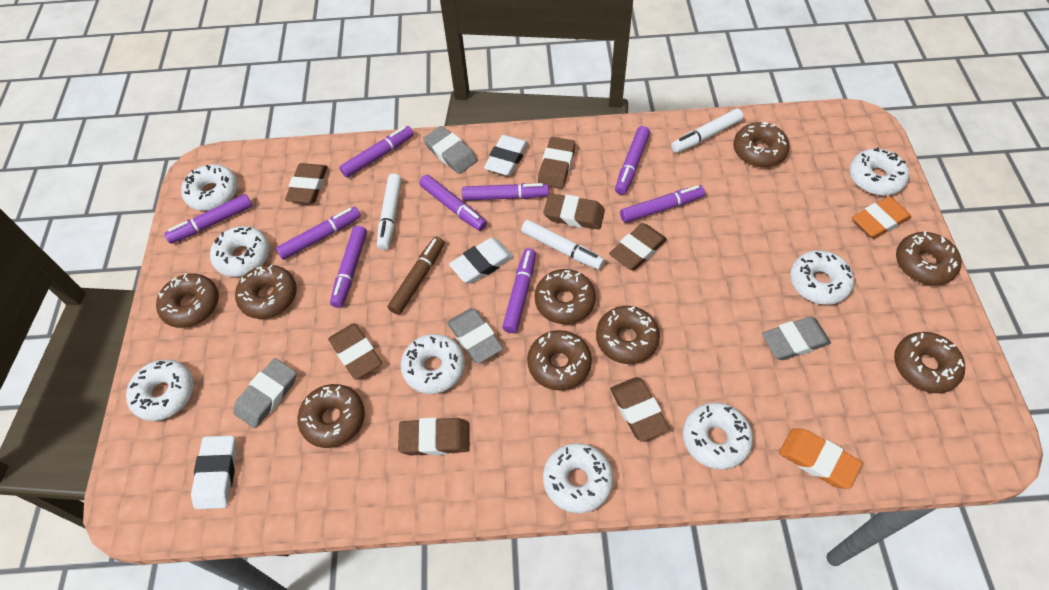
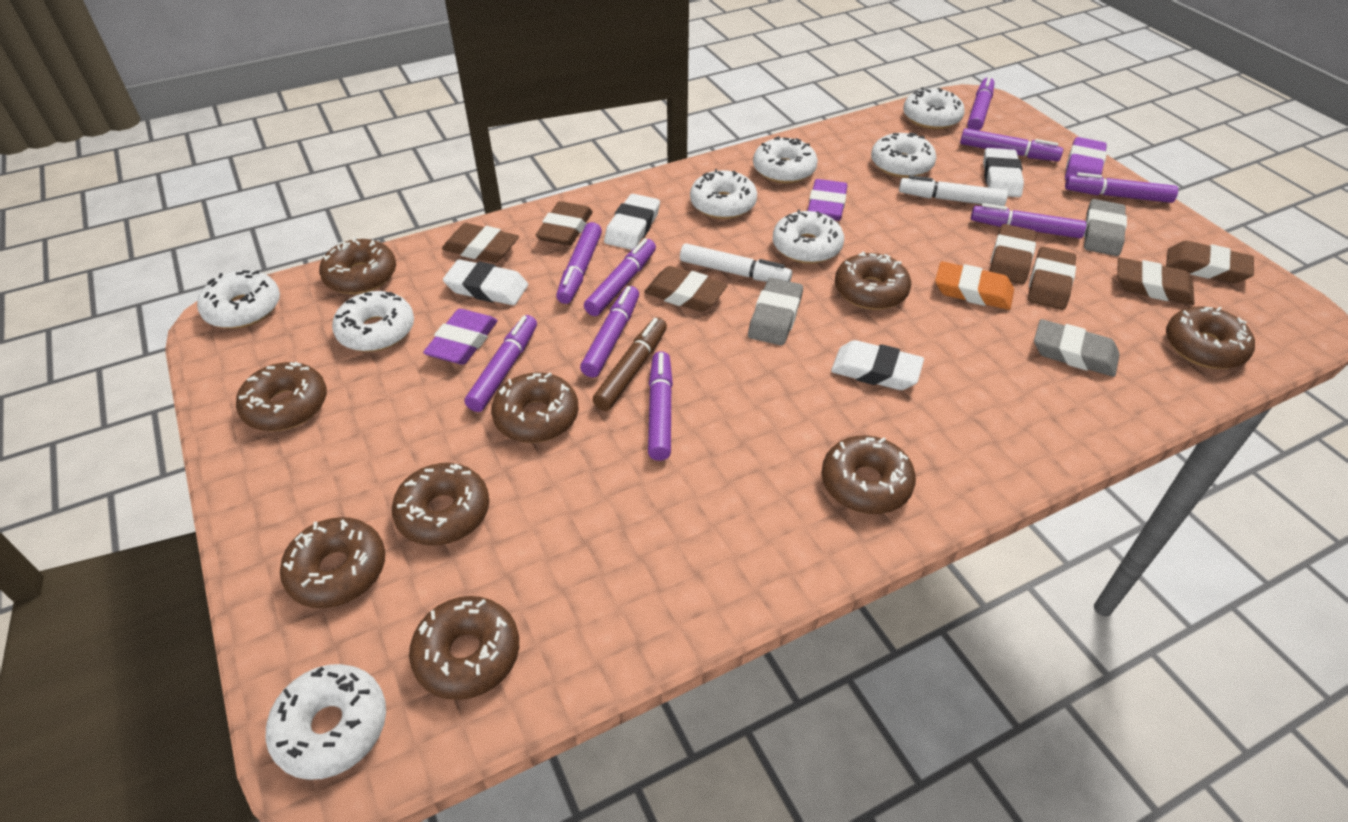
grey eraser: 4 -> 3
orange eraser: 2 -> 1
purple eraser: 0 -> 3
white eraser: 3 -> 4
white marker: 3 -> 2

